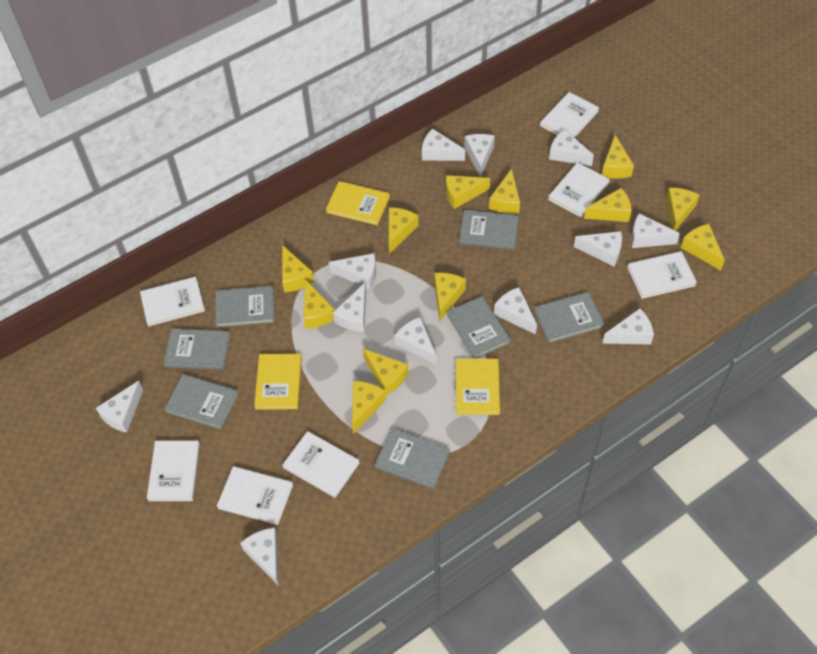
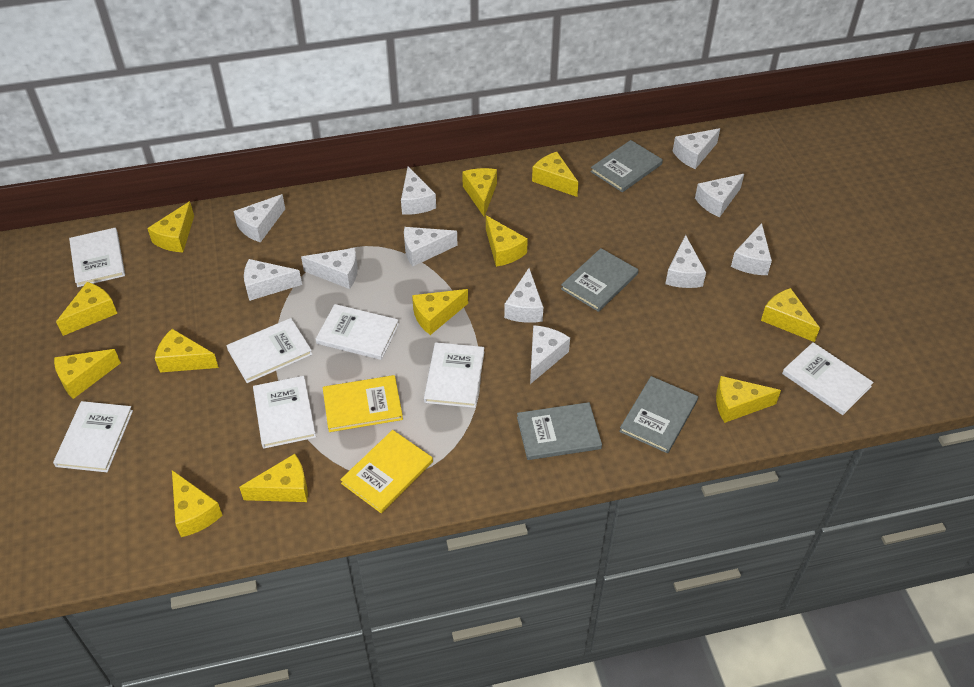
grey book: 7 -> 4
white cheese: 12 -> 11
yellow book: 3 -> 2

